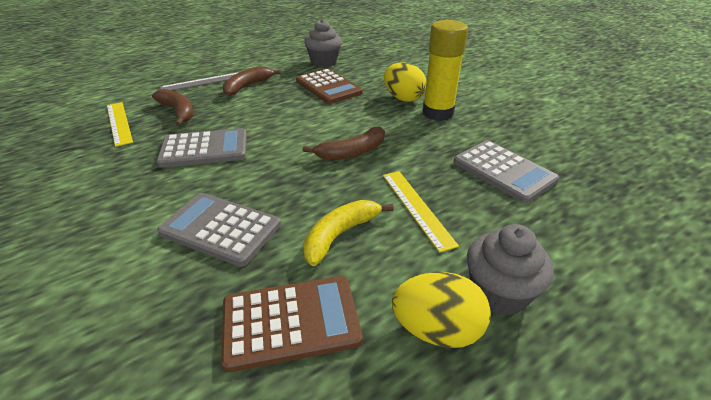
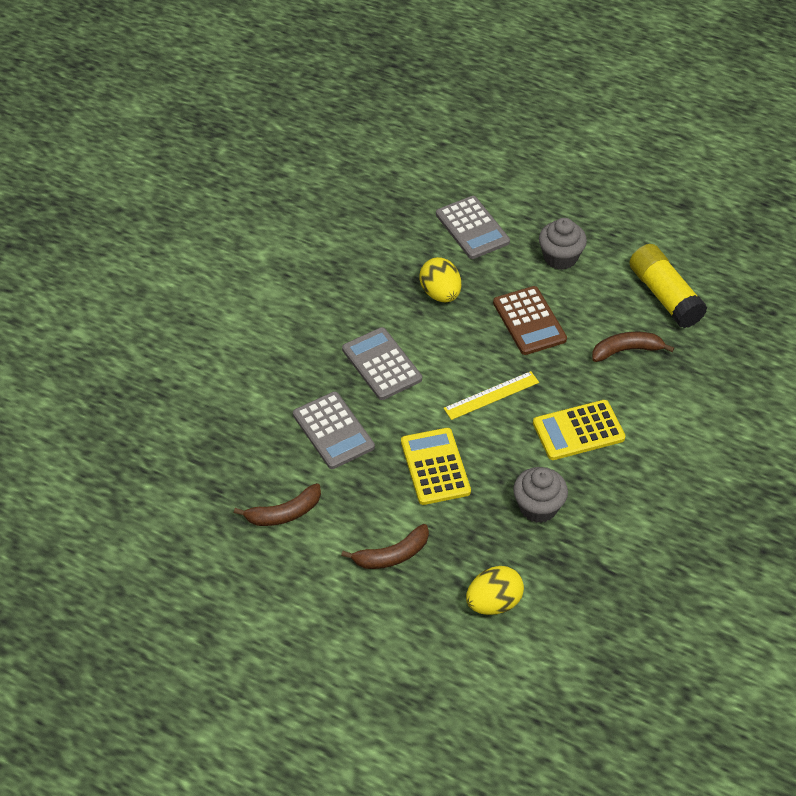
brown calculator: 2 -> 1
grey ruler: 1 -> 0
yellow banana: 1 -> 0
yellow calculator: 0 -> 2
yellow ruler: 2 -> 1

